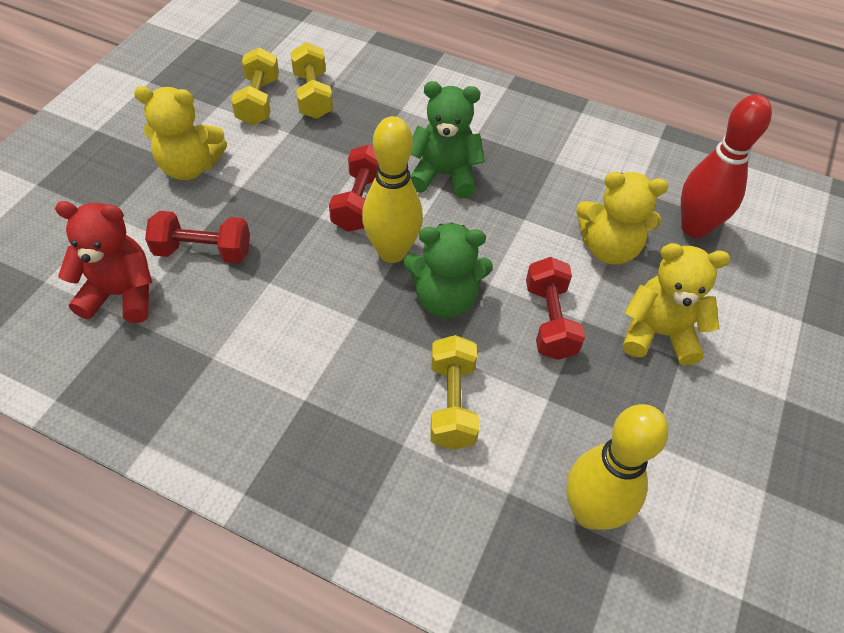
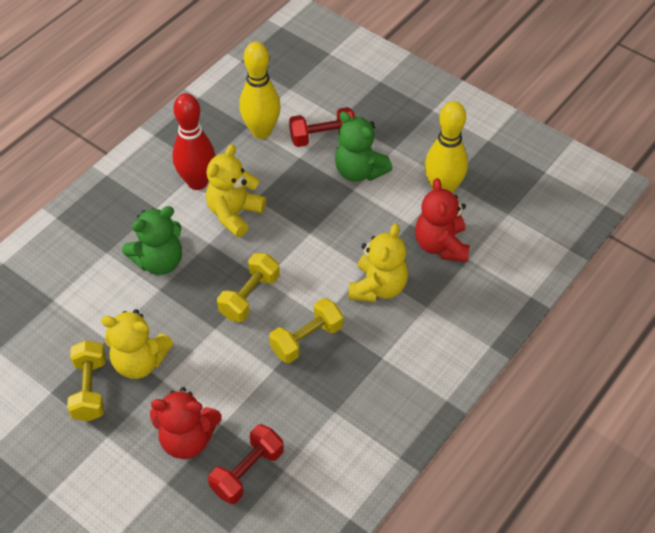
red dumbbell: 3 -> 2
red teddy bear: 1 -> 2

